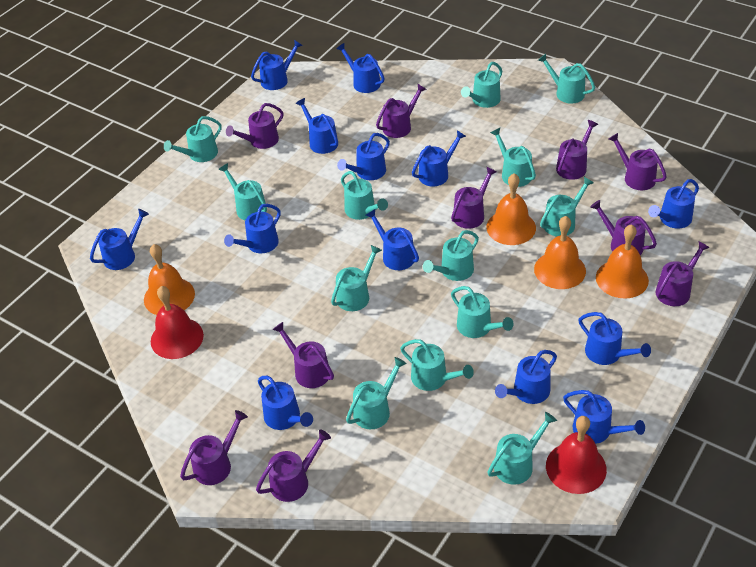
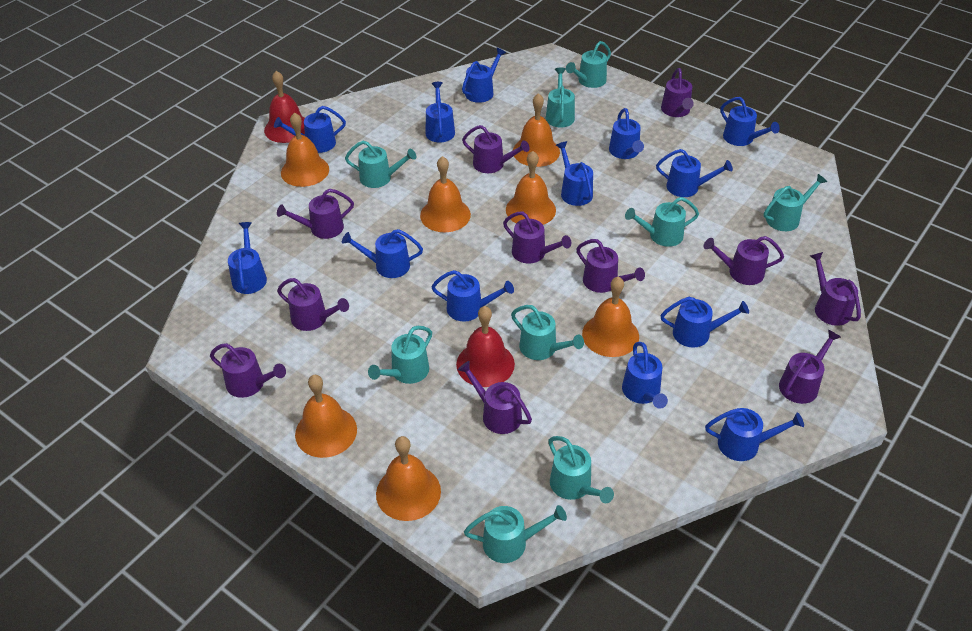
orange bell: 4 -> 7
purple watering can: 10 -> 11
turquoise watering can: 13 -> 9

